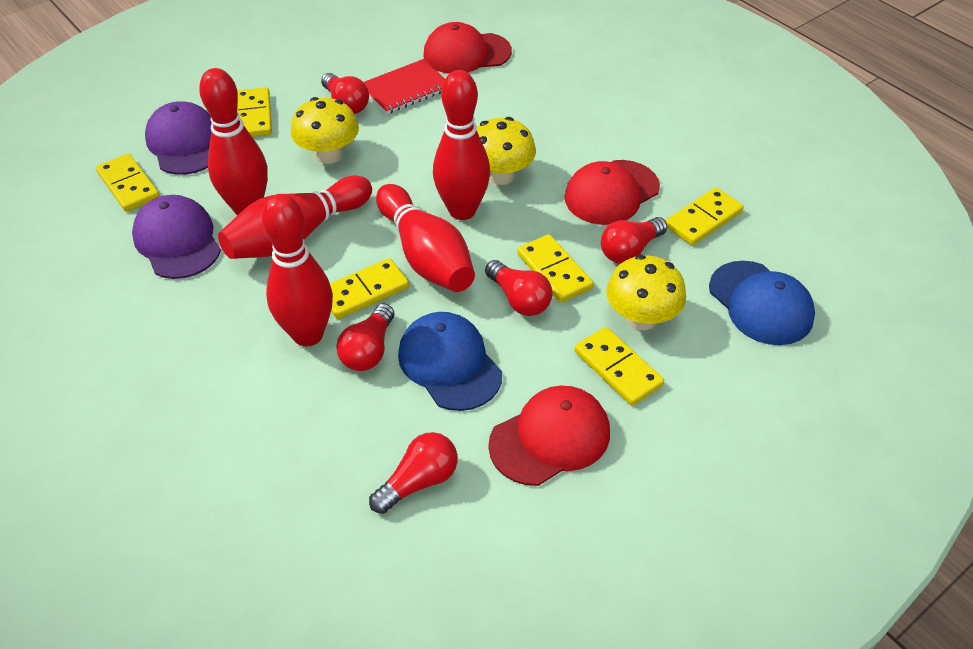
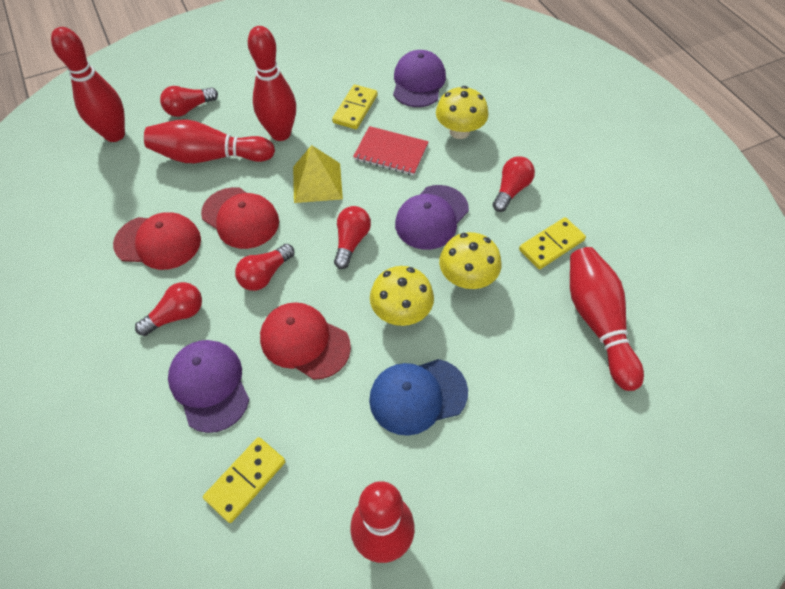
blue cap: 2 -> 1
purple cap: 2 -> 3
yellow domino: 6 -> 3
yellow pyramid: 0 -> 1

